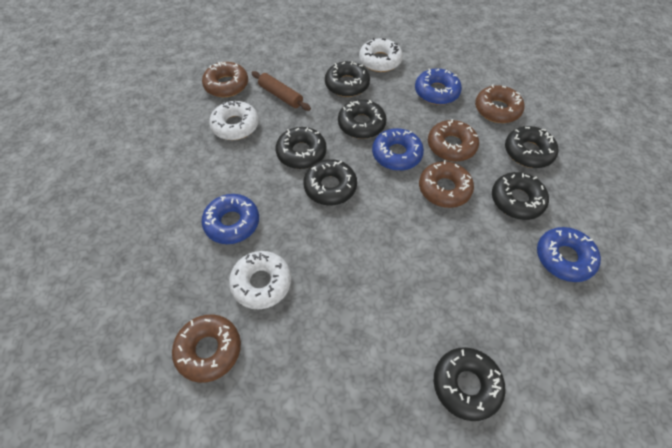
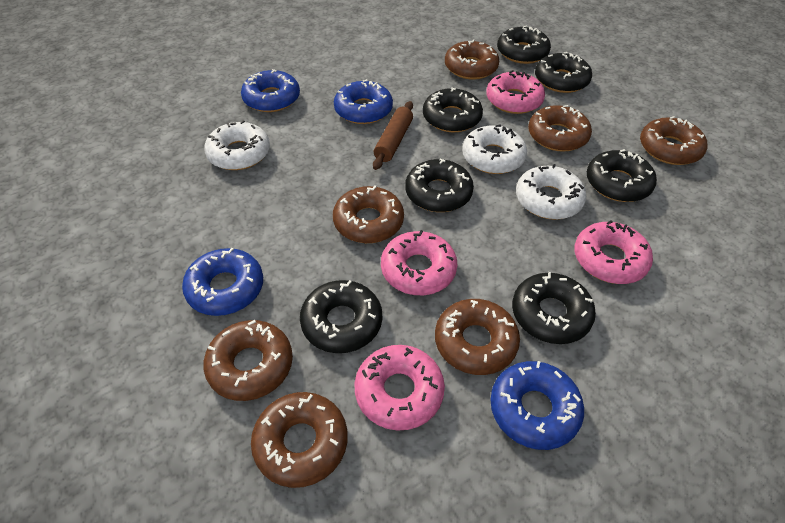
brown donut: 5 -> 7
pink donut: 0 -> 4

